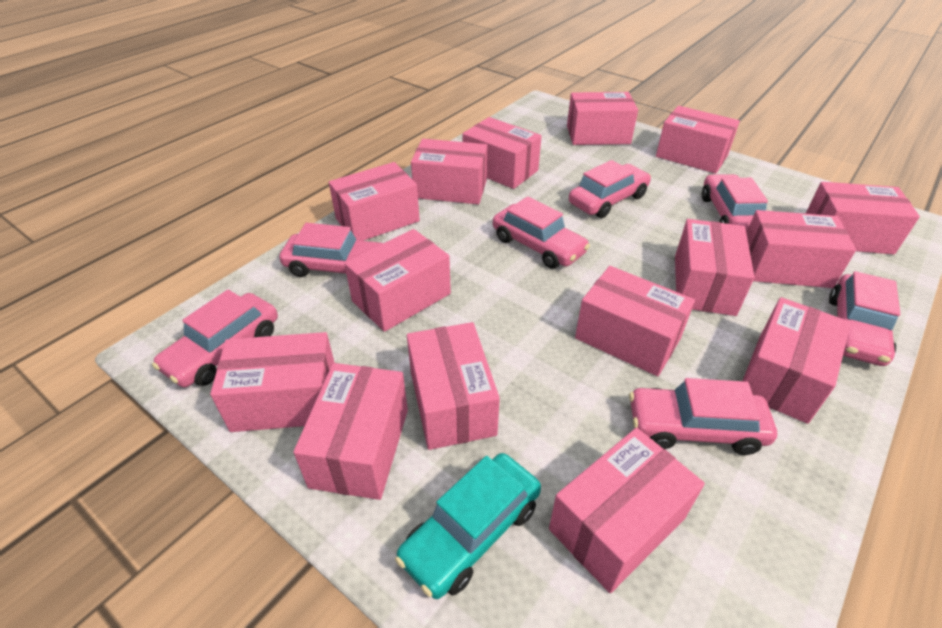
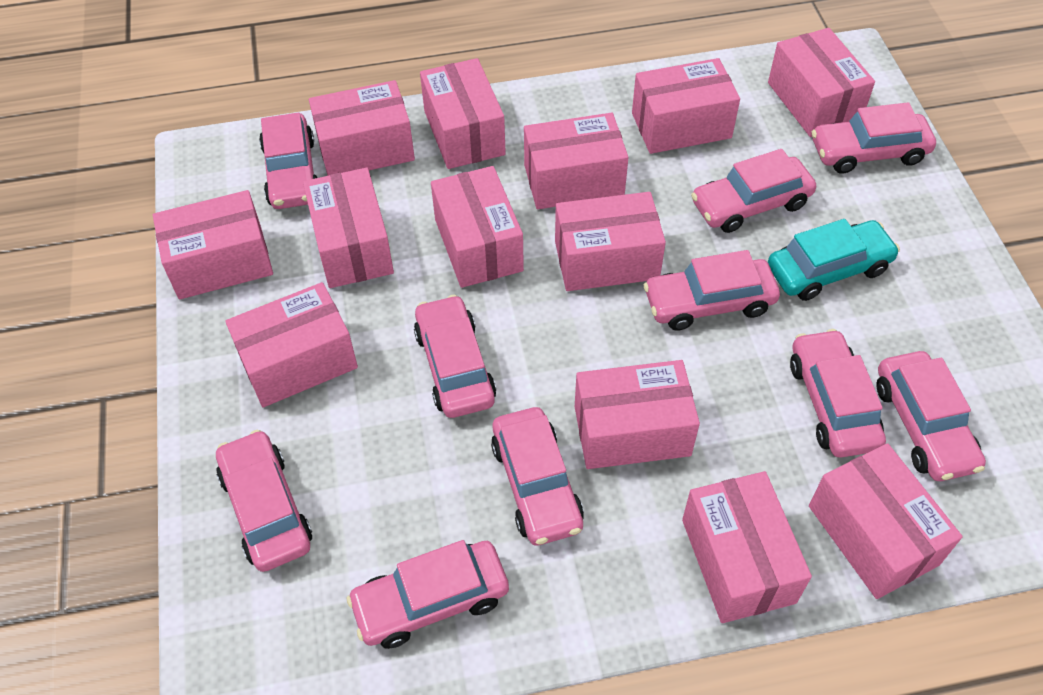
pink box: 15 -> 13
pink car: 7 -> 10

